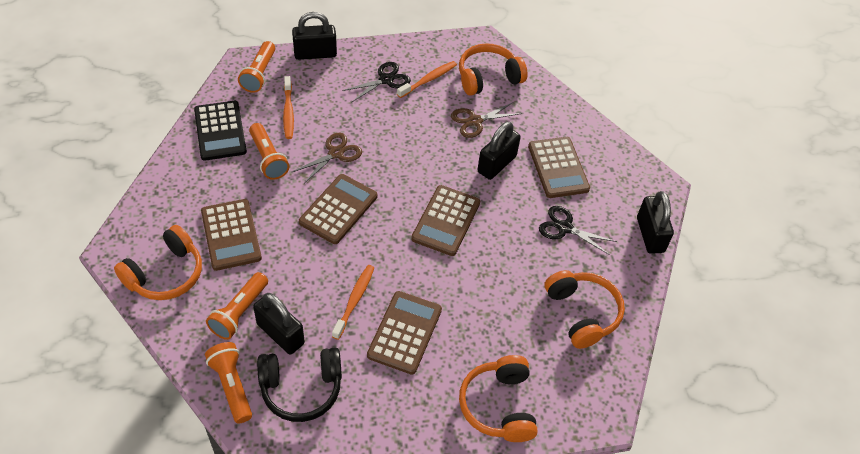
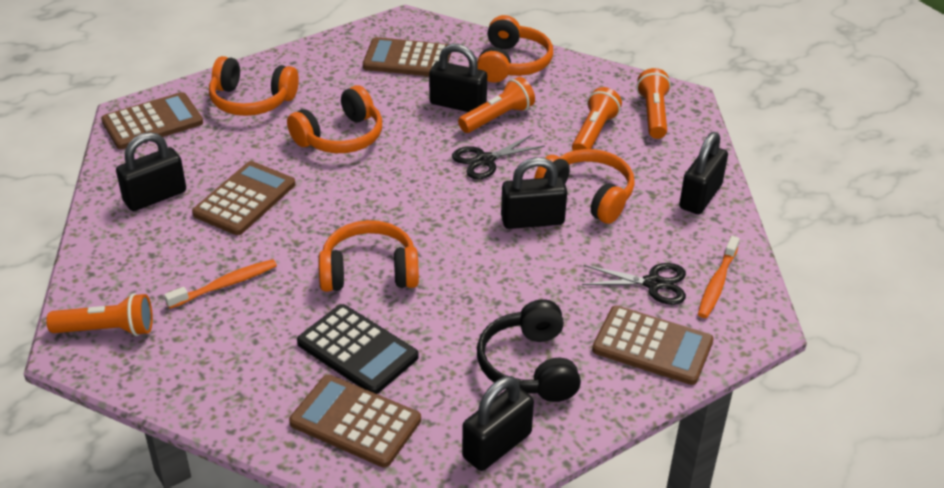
black padlock: 4 -> 5
brown scissors: 2 -> 0
orange headphones: 4 -> 5
orange toothbrush: 3 -> 2

